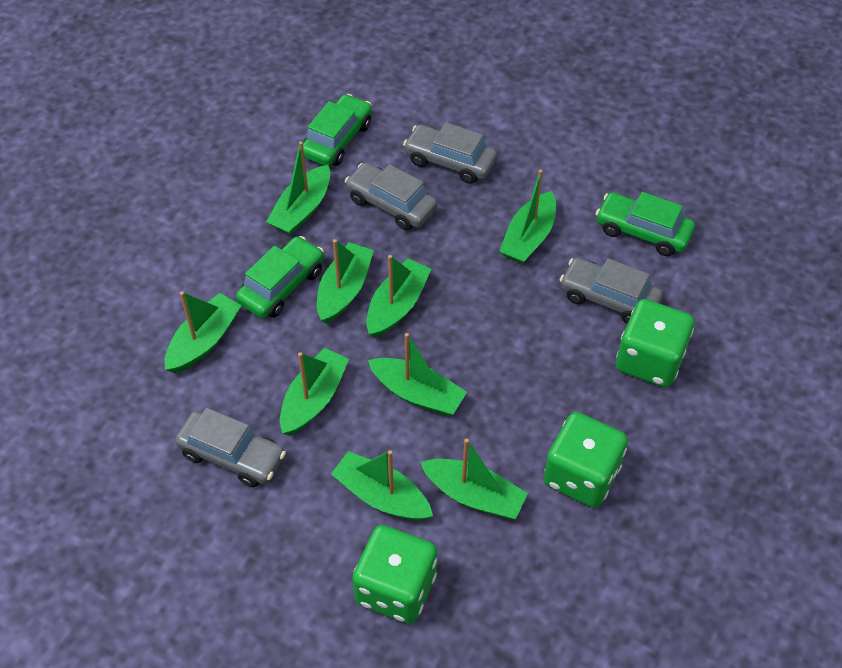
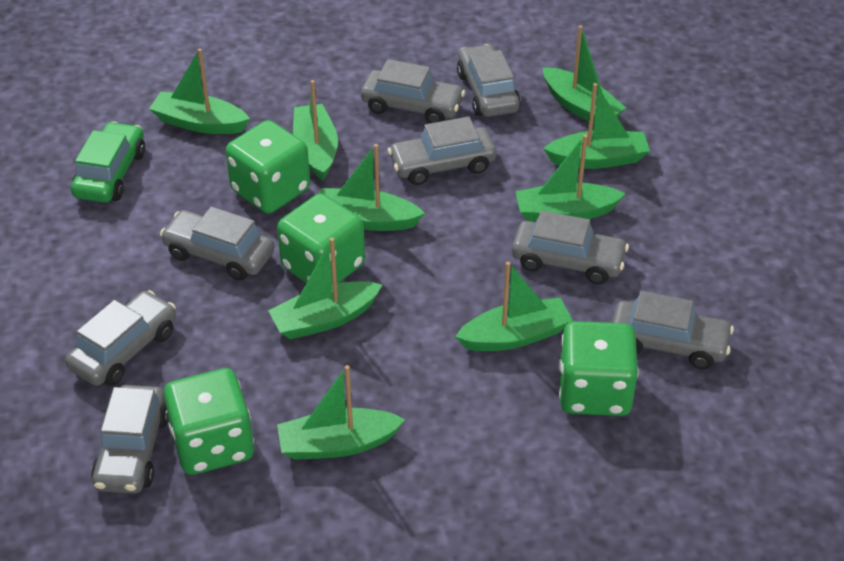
green car: 3 -> 1
green dice: 3 -> 4
grey car: 4 -> 8

